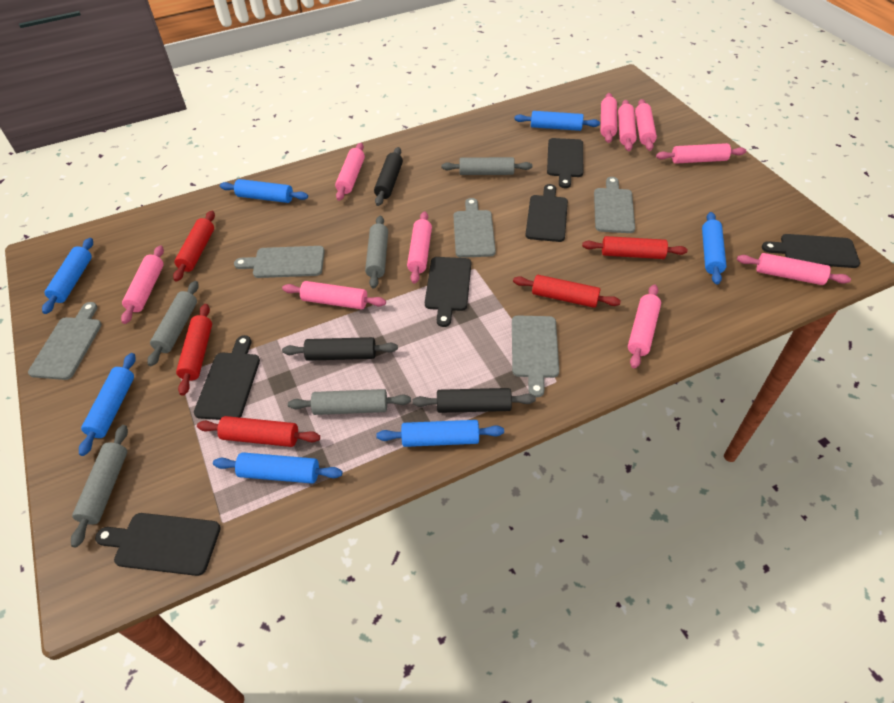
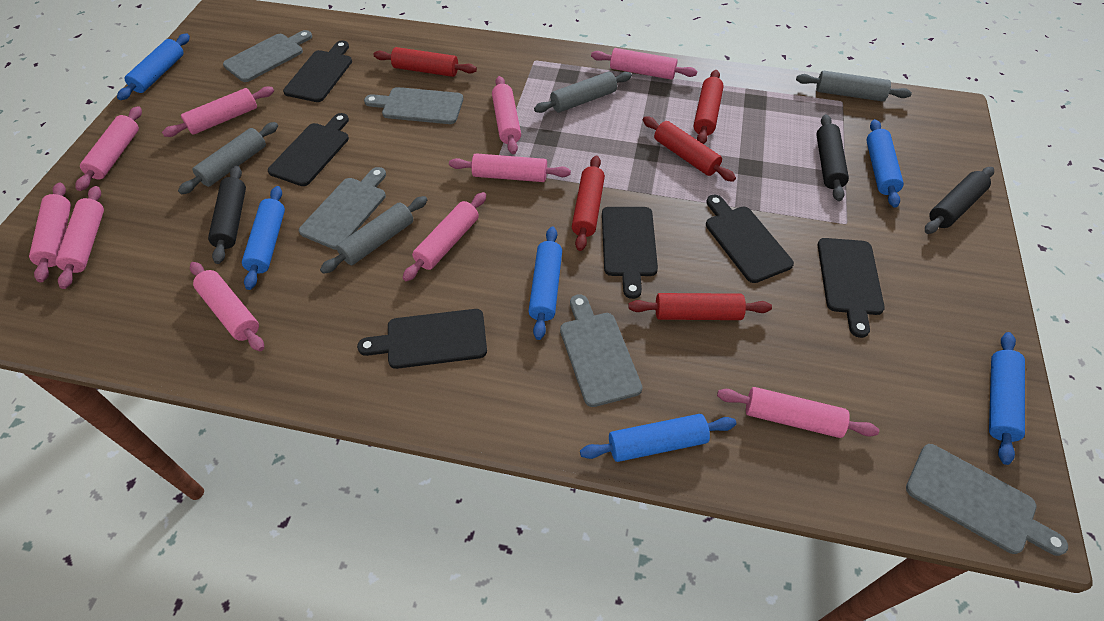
blue rolling pin: 7 -> 6
grey rolling pin: 5 -> 4

